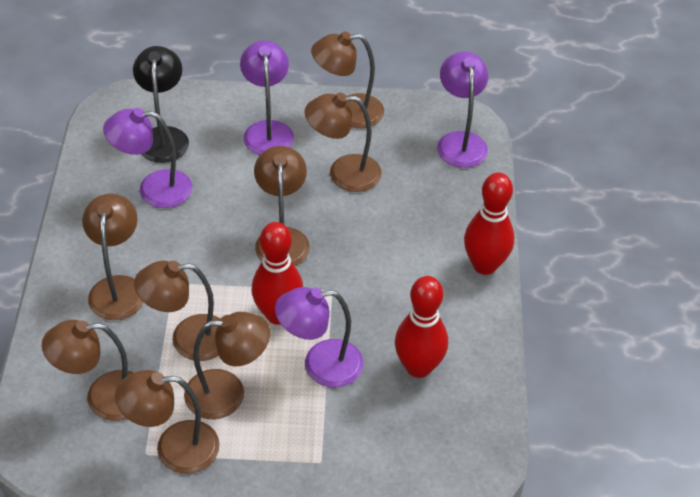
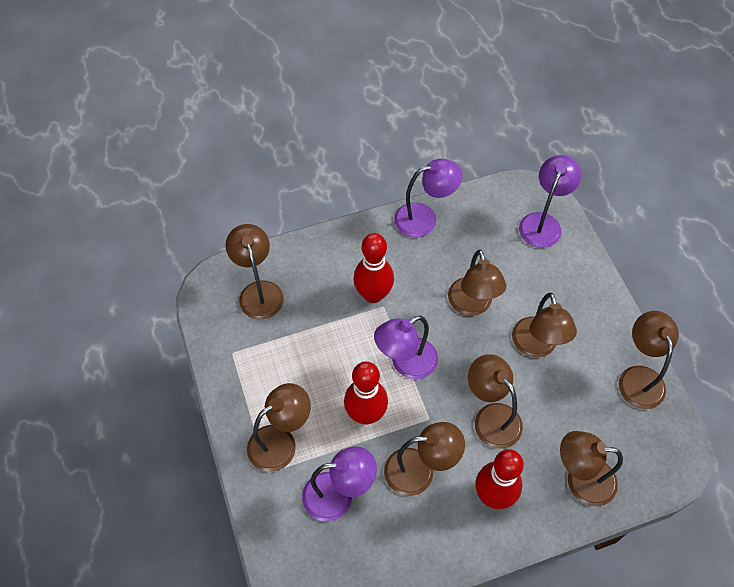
black lamp: 1 -> 0

